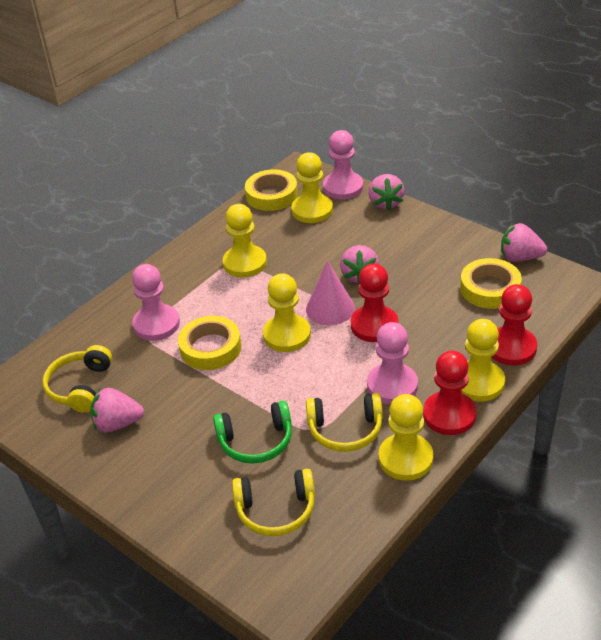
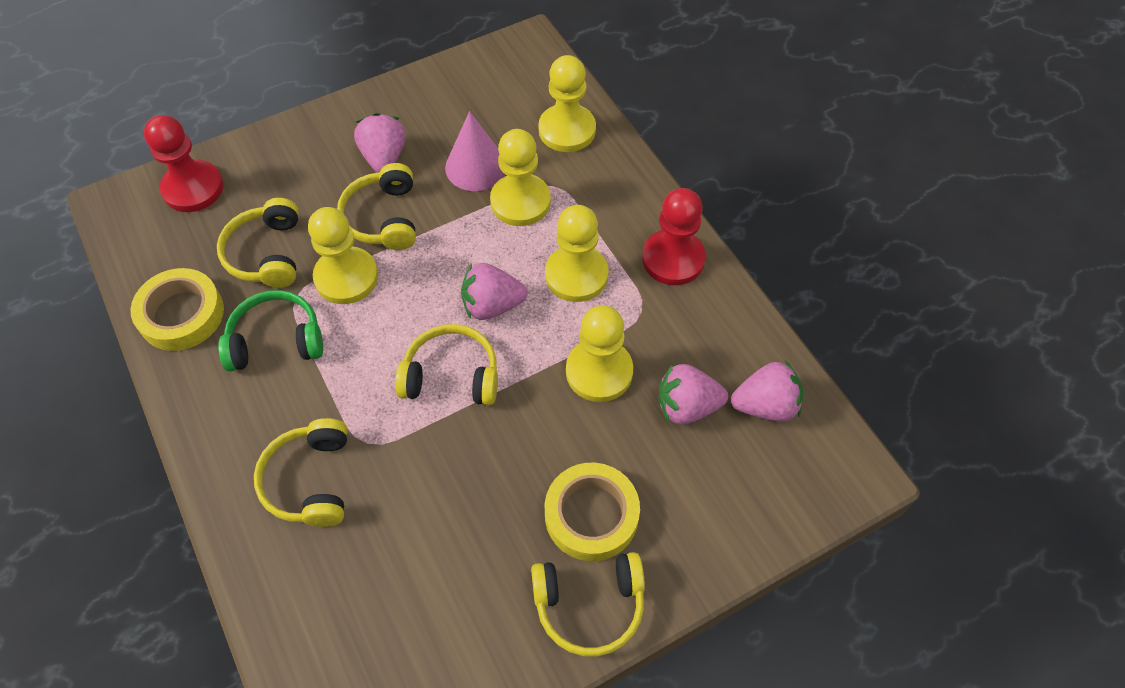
pink pawn: 3 -> 0
red pawn: 3 -> 2
yellow headphones: 3 -> 5
yellow tape: 3 -> 2

